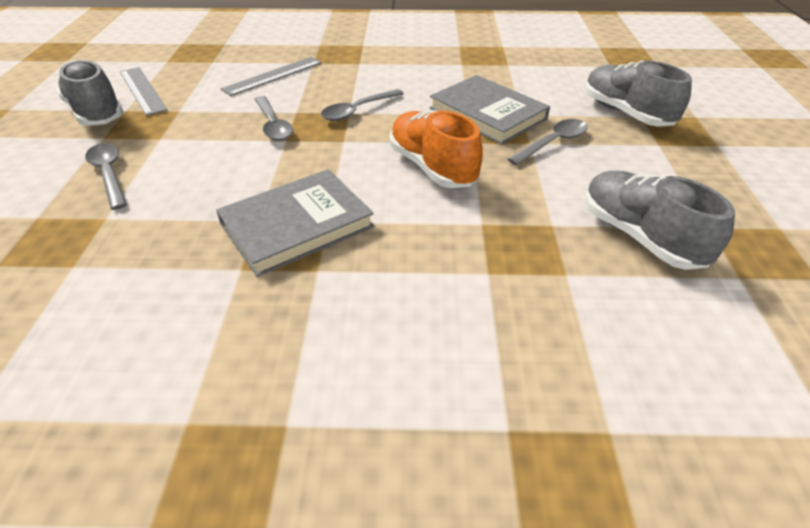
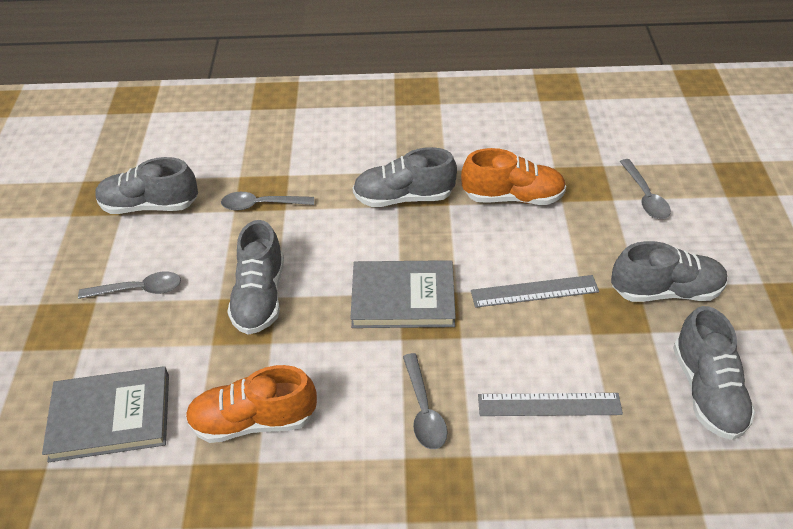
grey shoe: 3 -> 5
orange shoe: 1 -> 2

